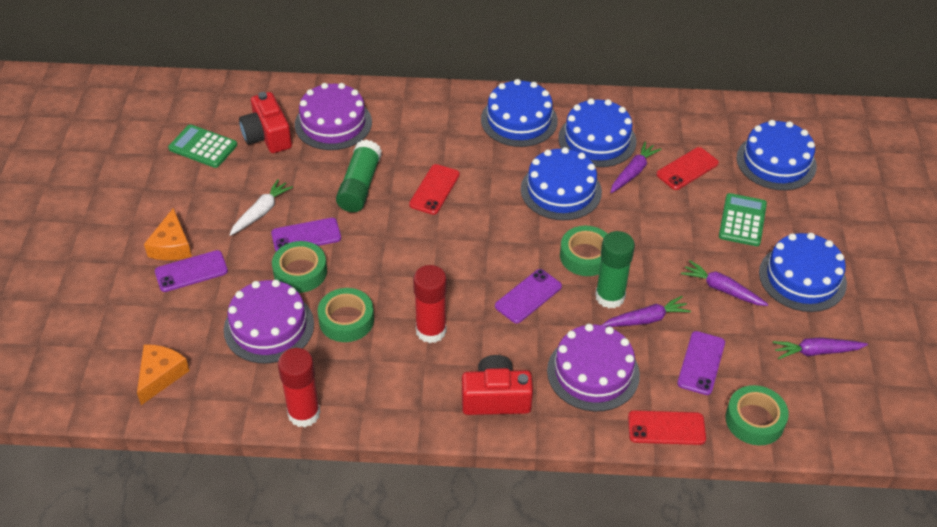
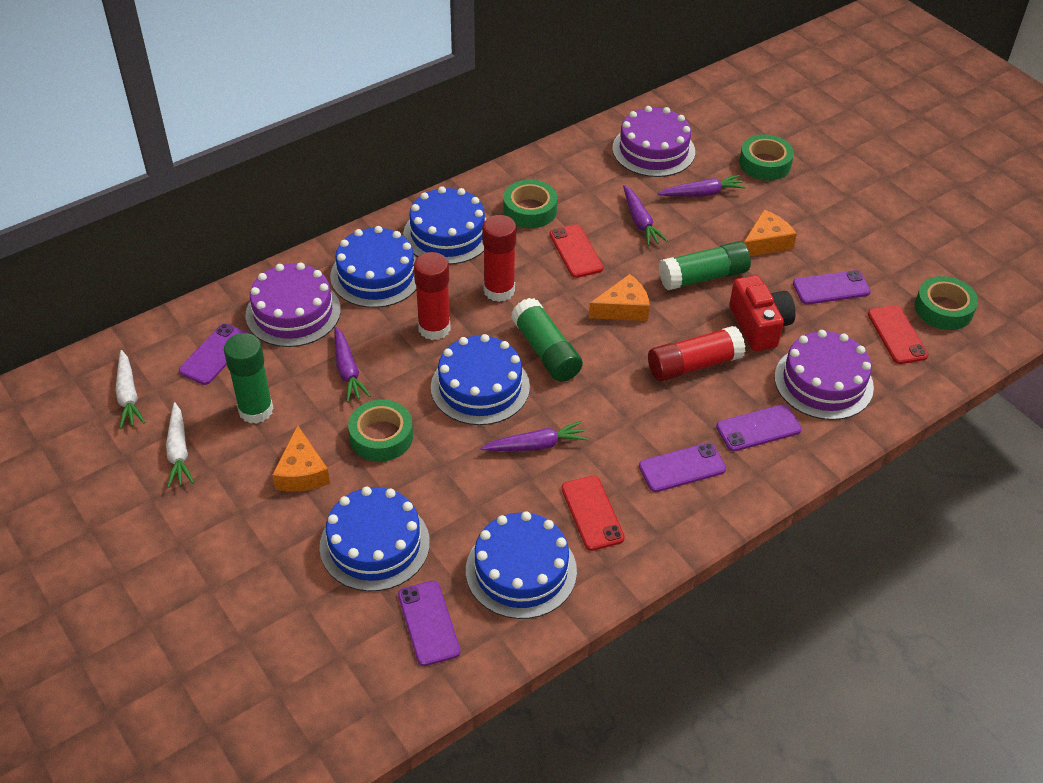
green calculator: 2 -> 0
green glue stick: 2 -> 3
orange cheese: 2 -> 3
purple phone: 4 -> 5
red camera: 2 -> 1
red glue stick: 2 -> 3
white carrot: 1 -> 2

